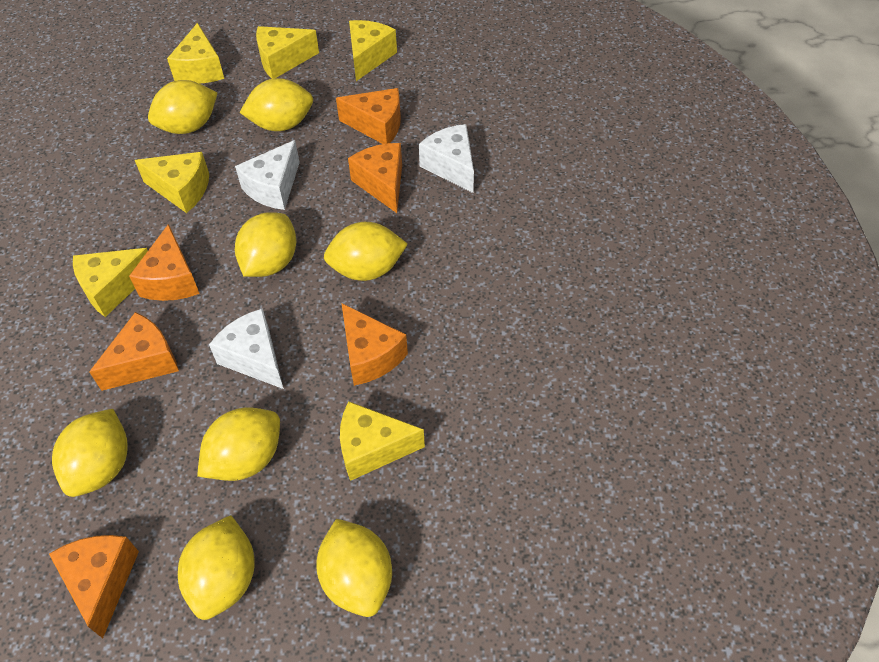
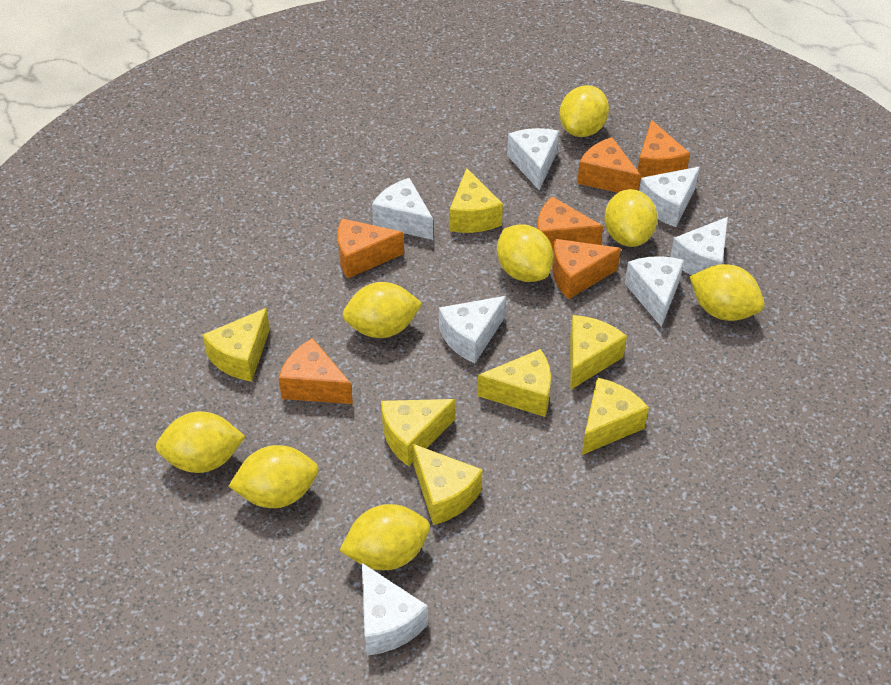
white cheese: 3 -> 7
yellow cheese: 6 -> 7

